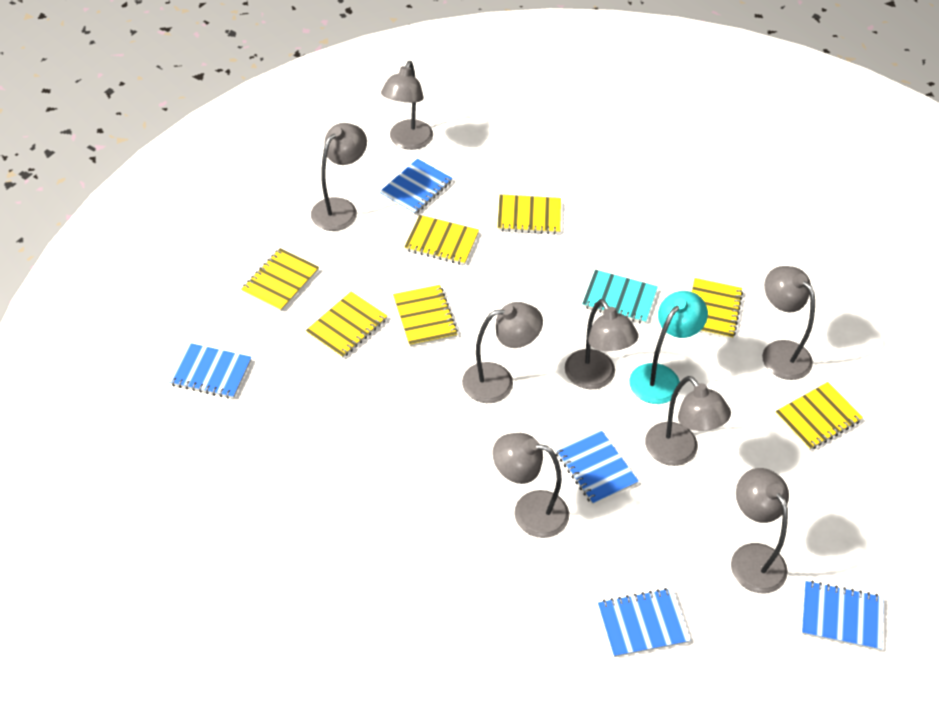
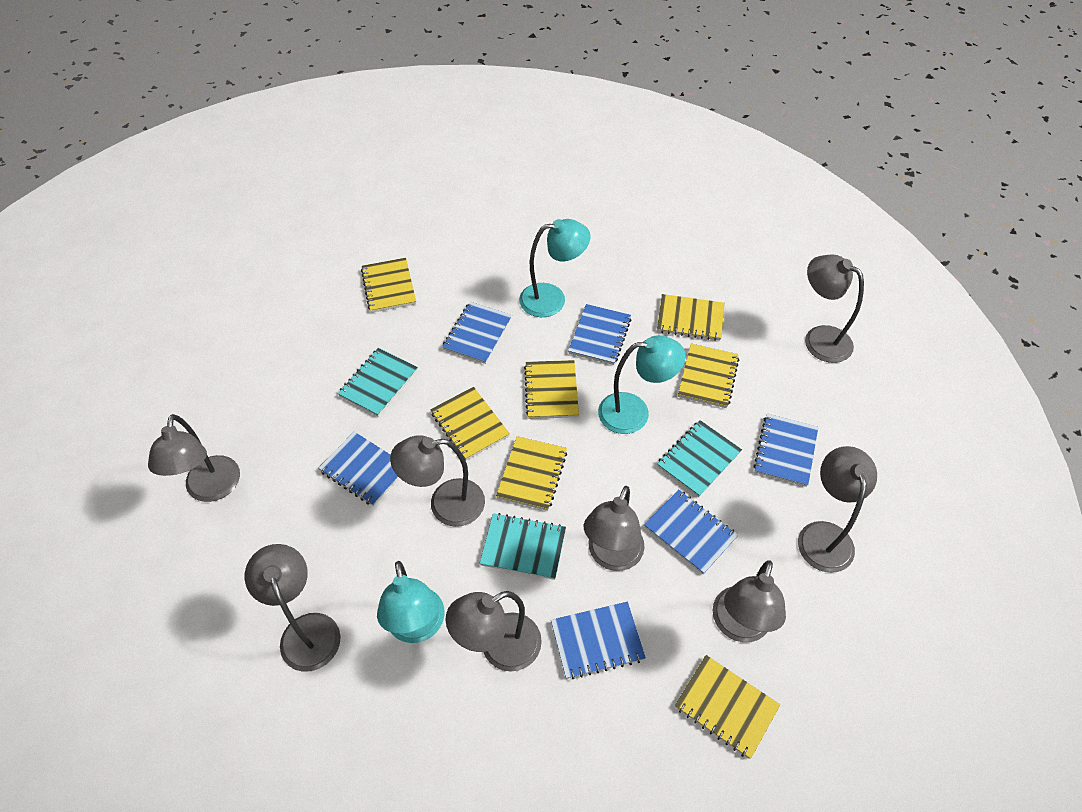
blue notebook: 5 -> 6
turquoise lamp: 1 -> 3
turquoise notebook: 1 -> 3

